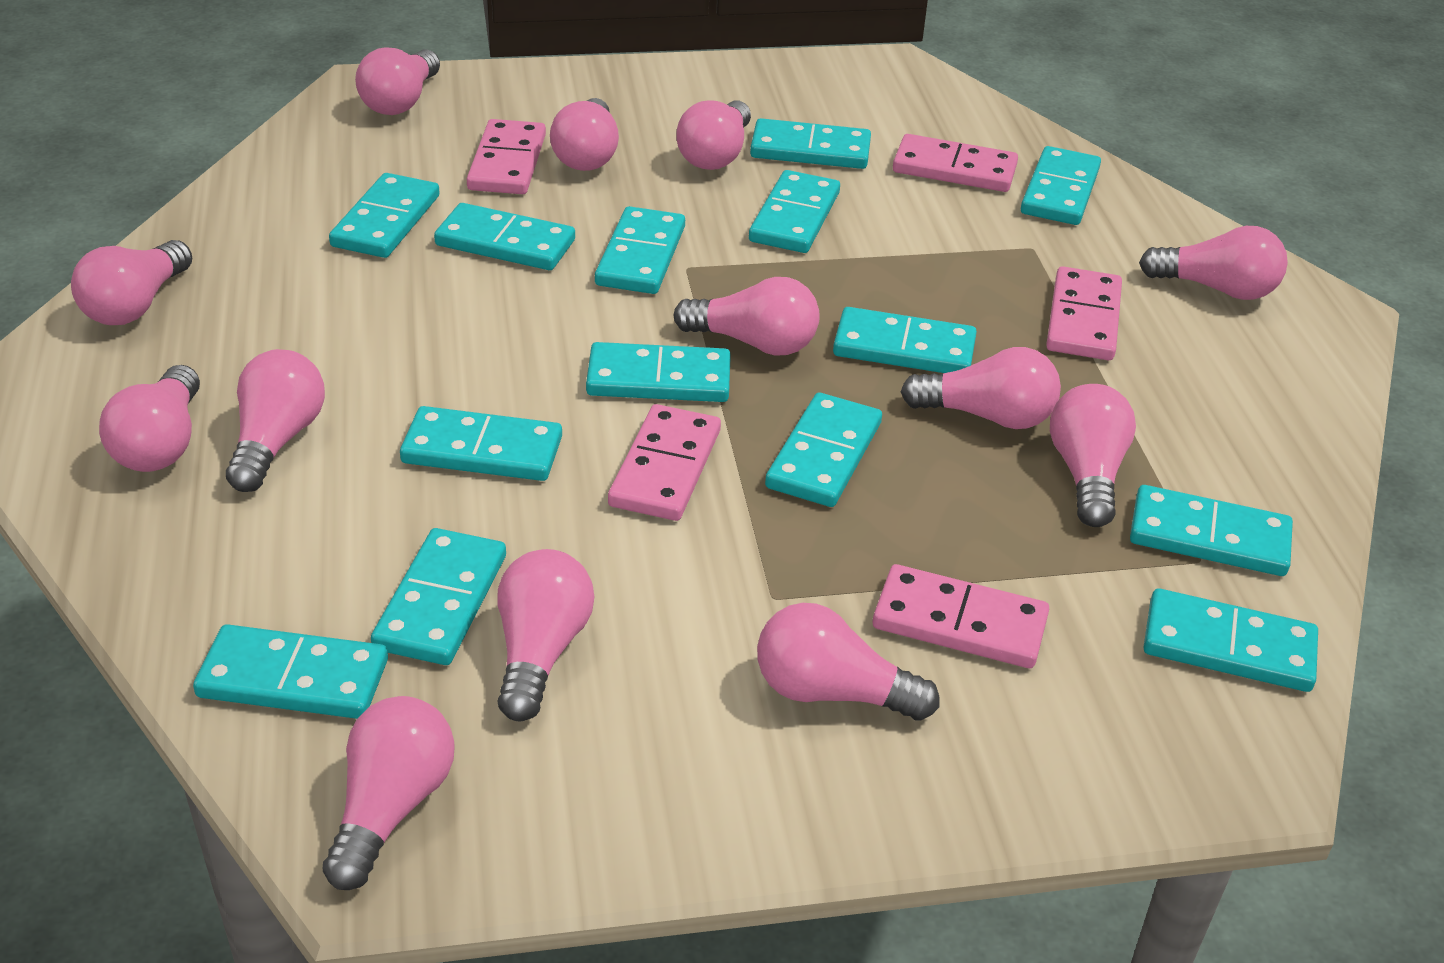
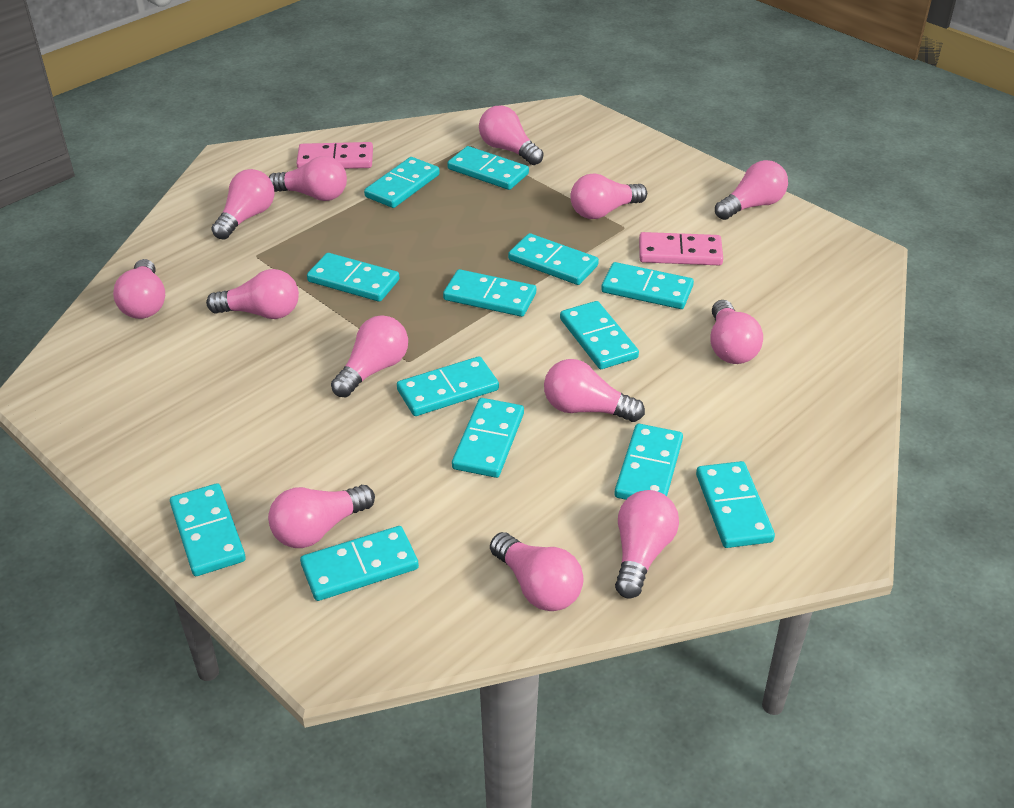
pink domino: 5 -> 2
turquoise domino: 14 -> 13

